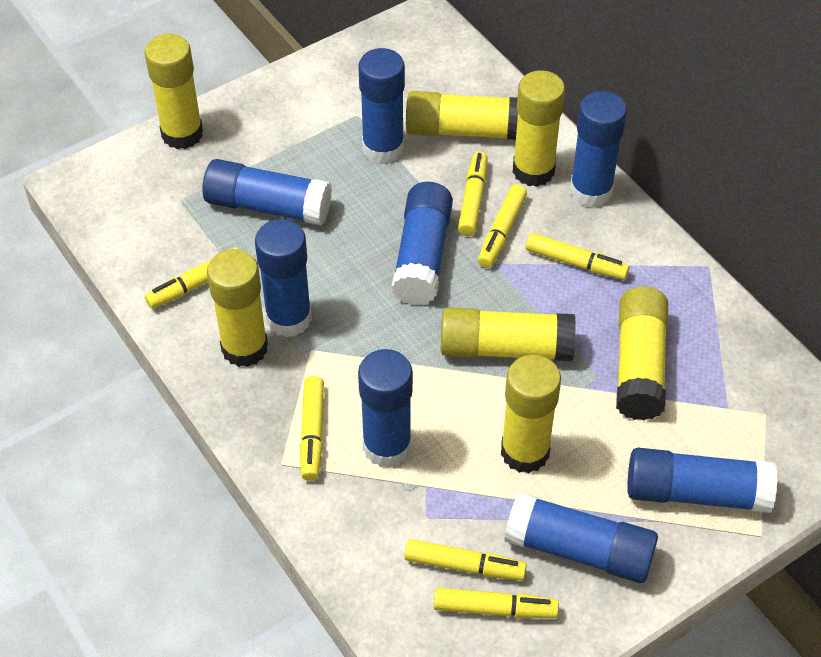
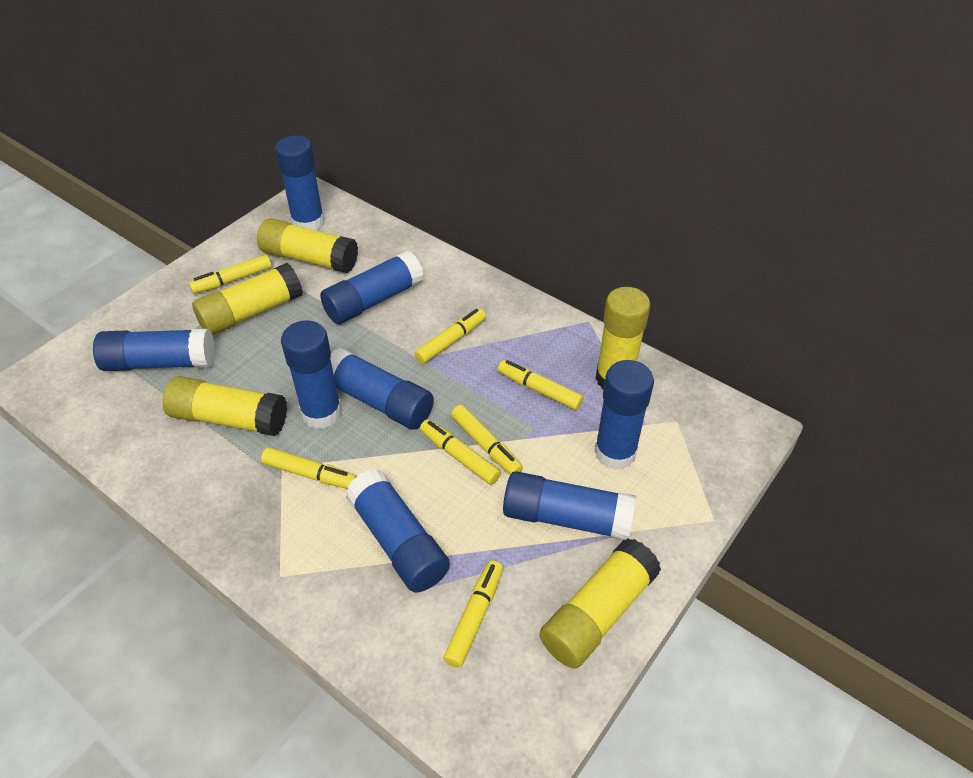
yellow glue stick: 7 -> 5

